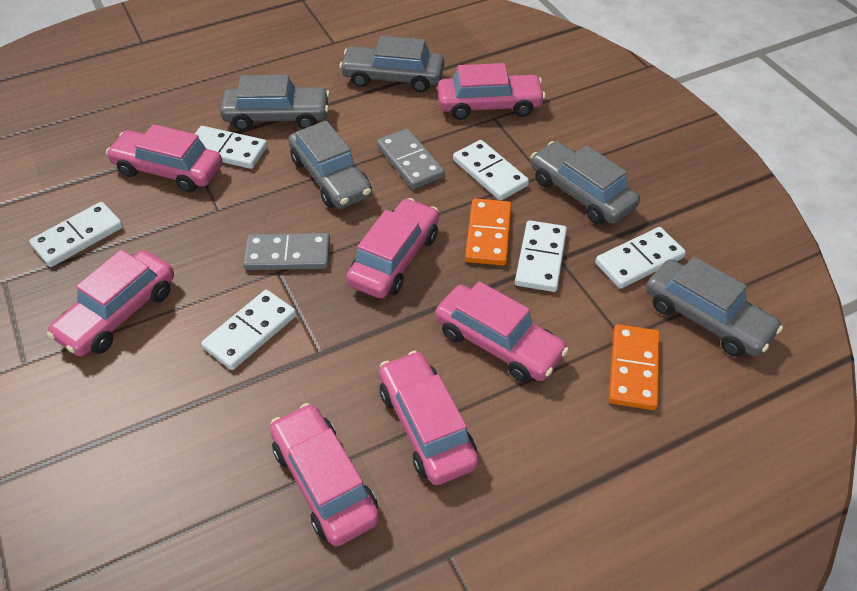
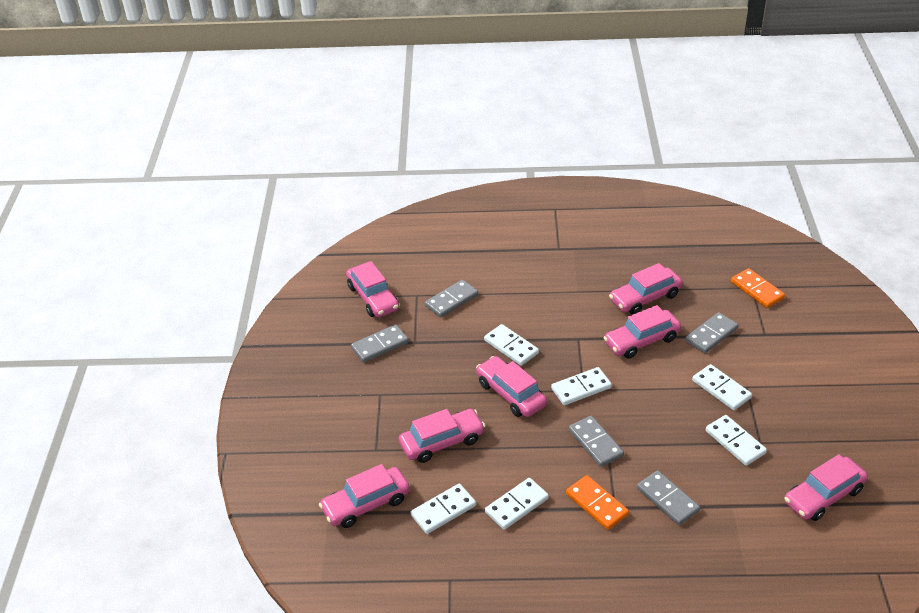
grey car: 5 -> 0
grey domino: 2 -> 5

